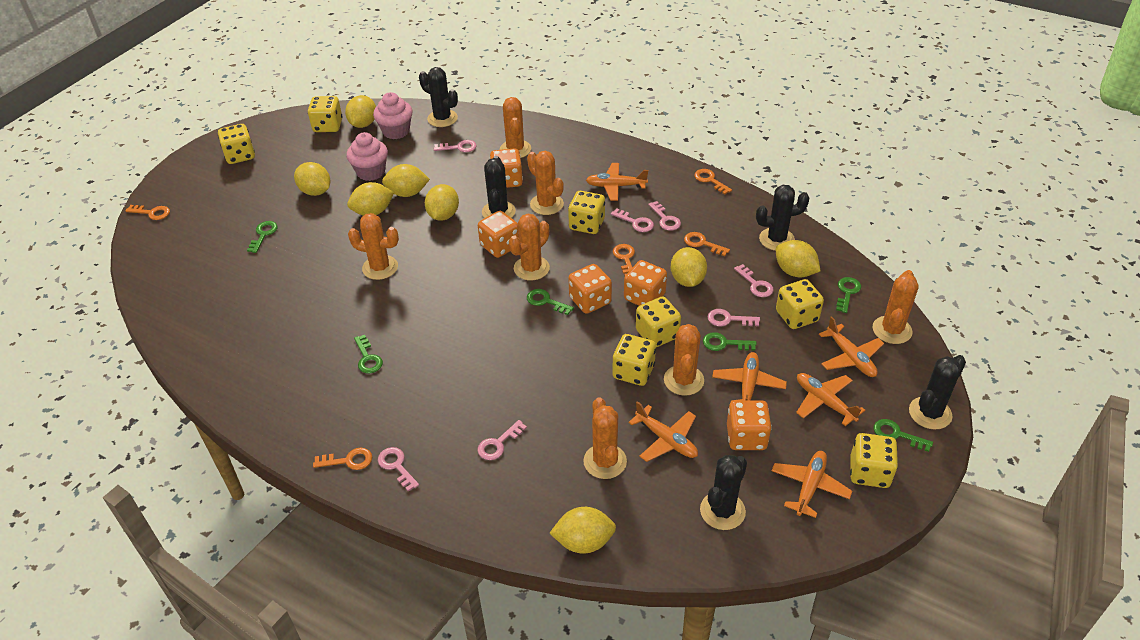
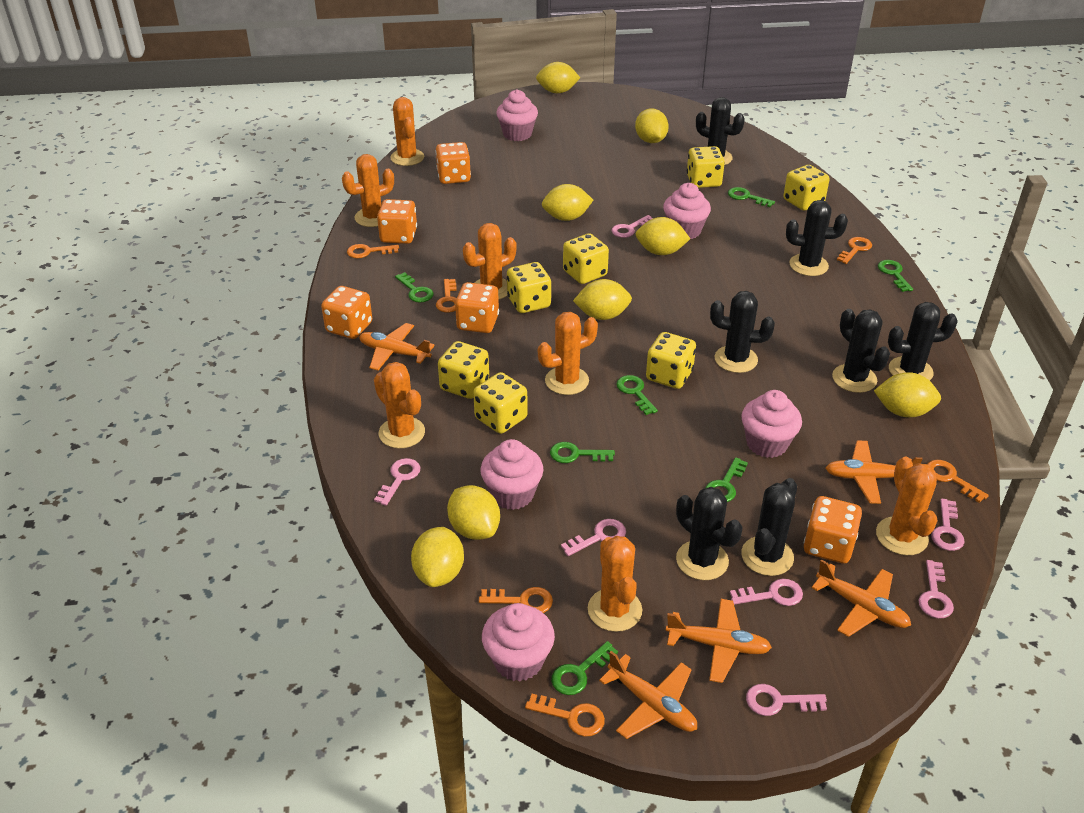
black cactus: 5 -> 7
green key: 6 -> 7
orange key: 5 -> 6
orange plane: 6 -> 5
pink cupcake: 2 -> 5

